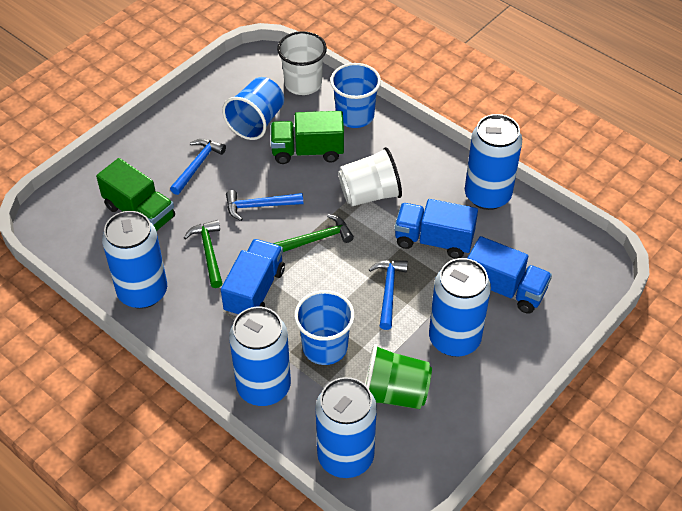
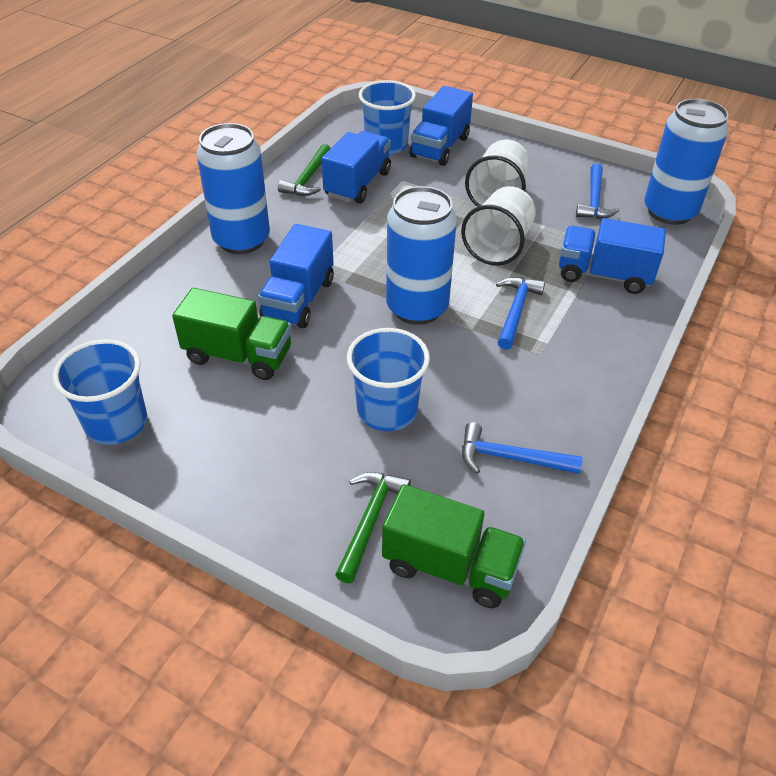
blue can: 5 -> 3
blue truck: 3 -> 4
green cup: 1 -> 0

